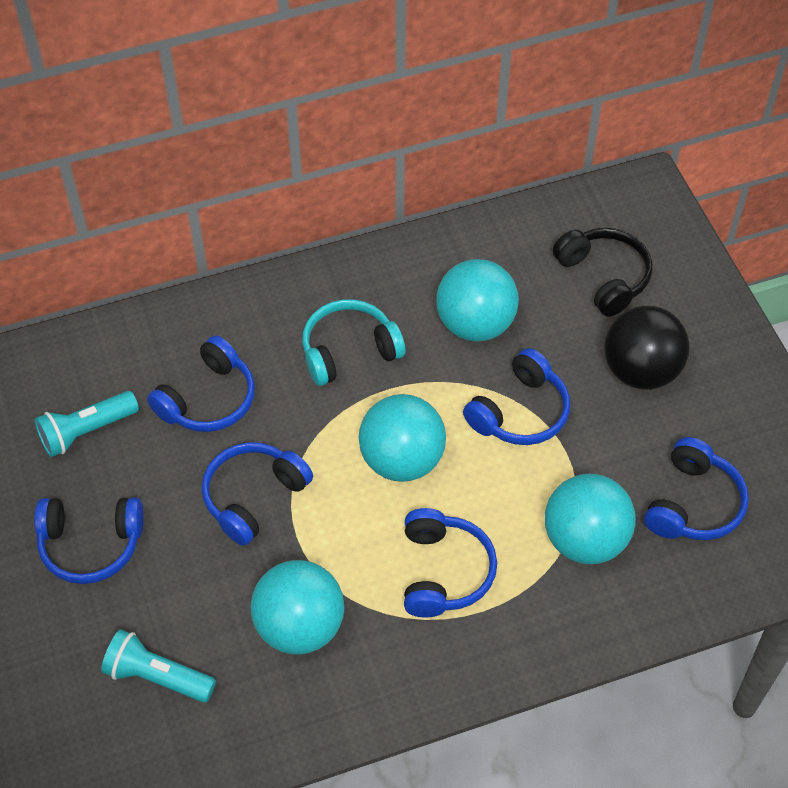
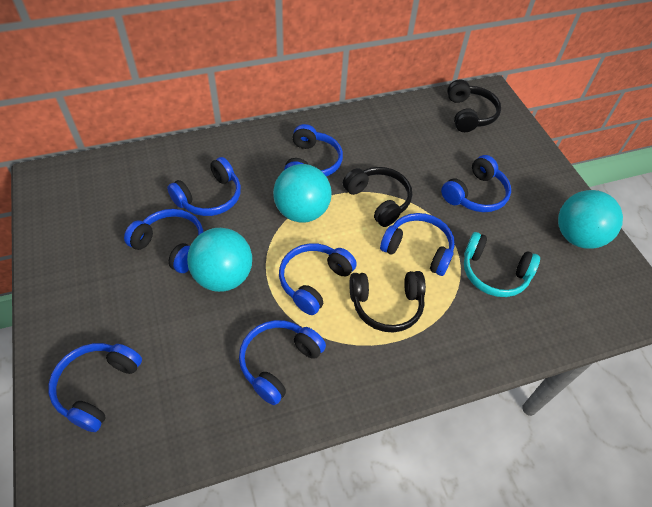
black ball: 1 -> 0
black headphones: 1 -> 3
blue headphones: 6 -> 8
turquoise ball: 4 -> 3
turquoise flashlight: 2 -> 0

